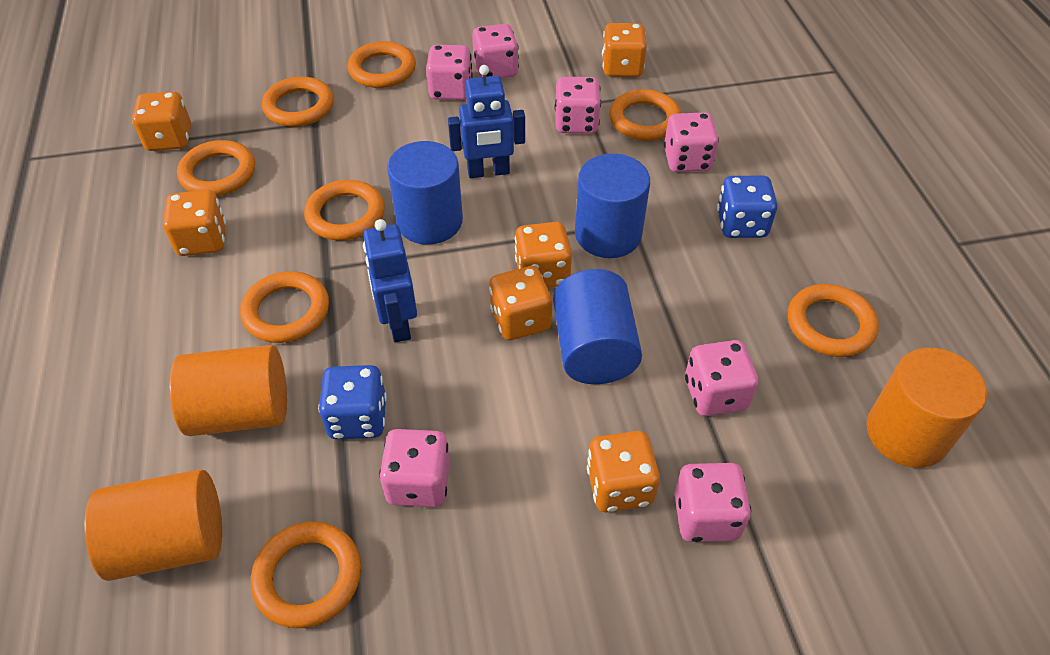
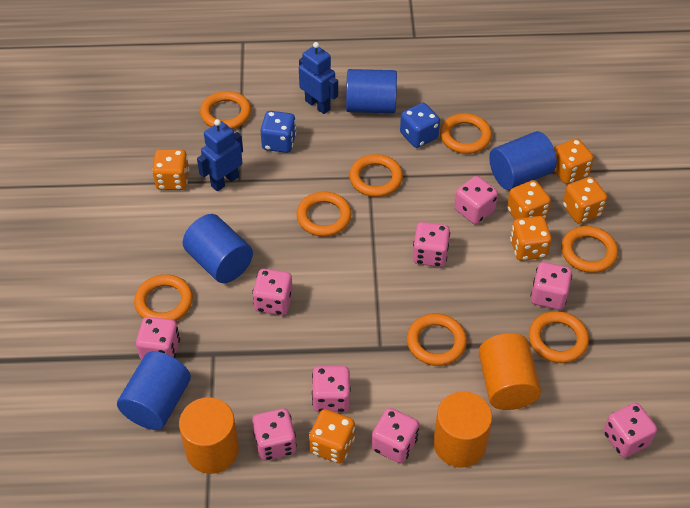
blue cylinder: 3 -> 4
pink dice: 7 -> 9

